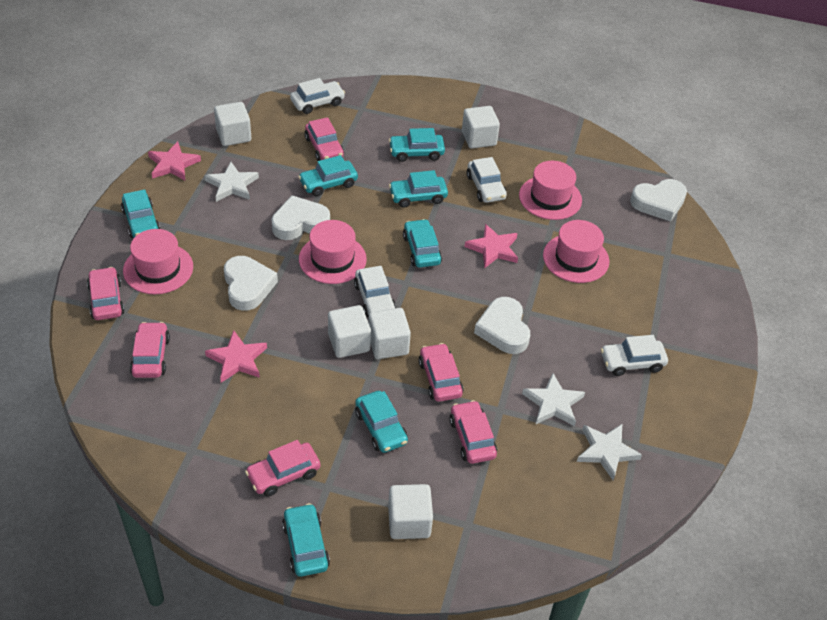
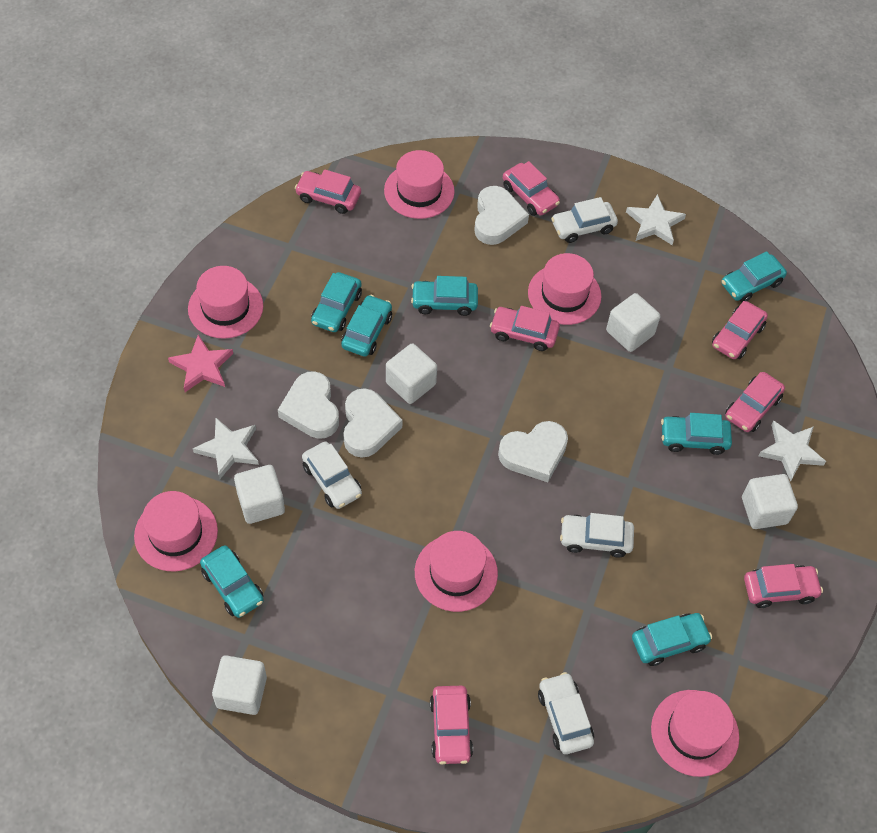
pink car: 6 -> 7
pink hat: 4 -> 6
pink star: 3 -> 1

